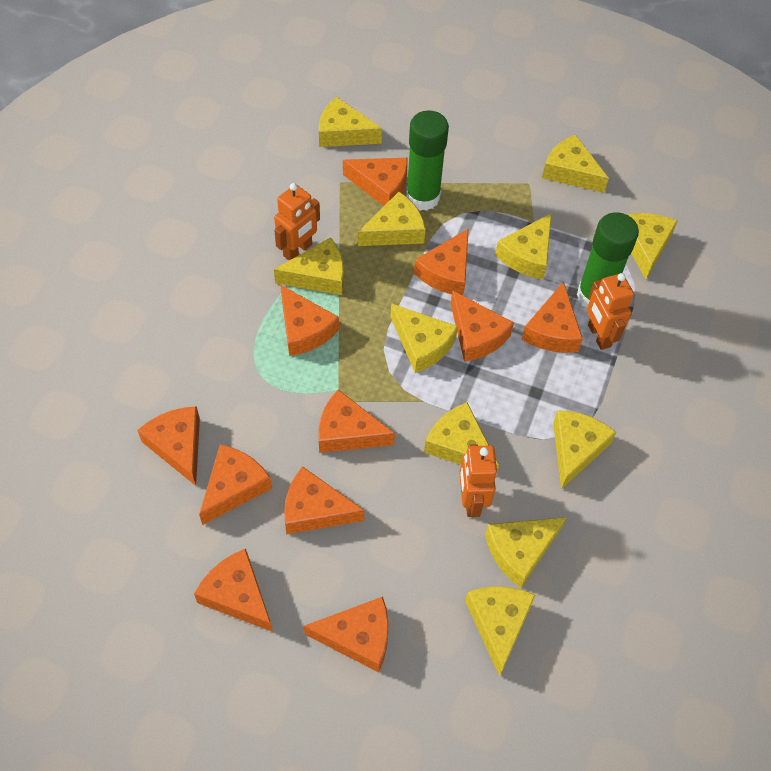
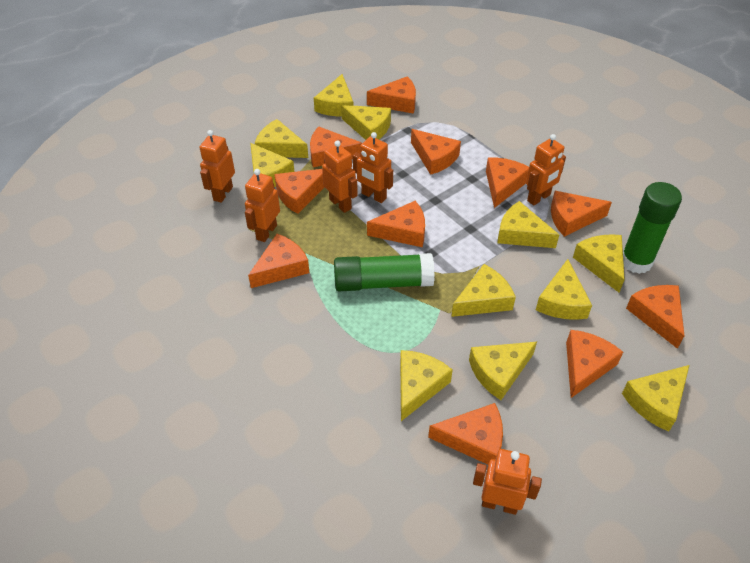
orange robot: 3 -> 6

